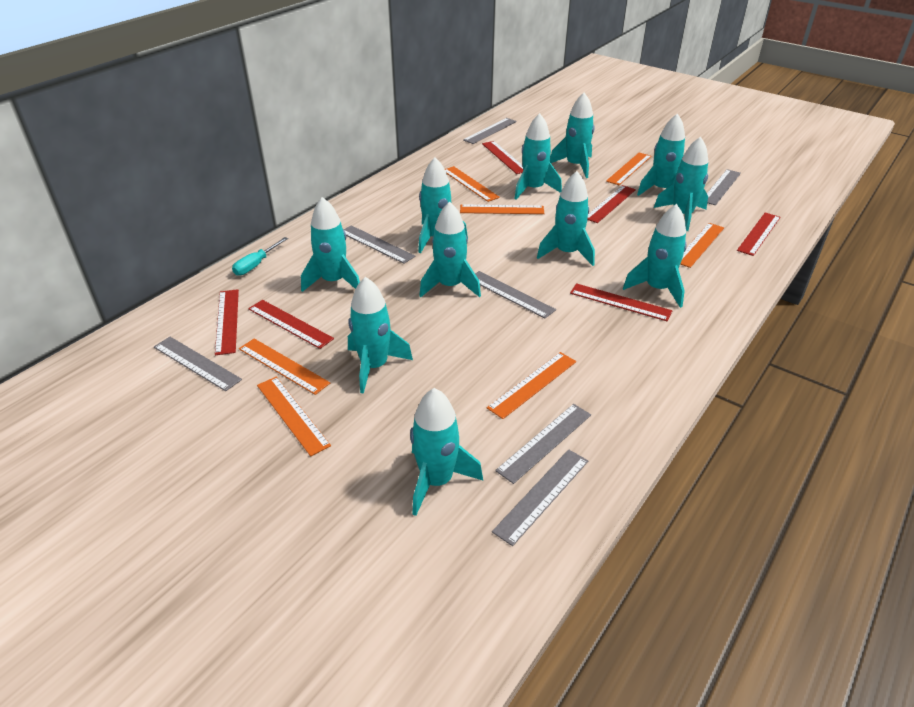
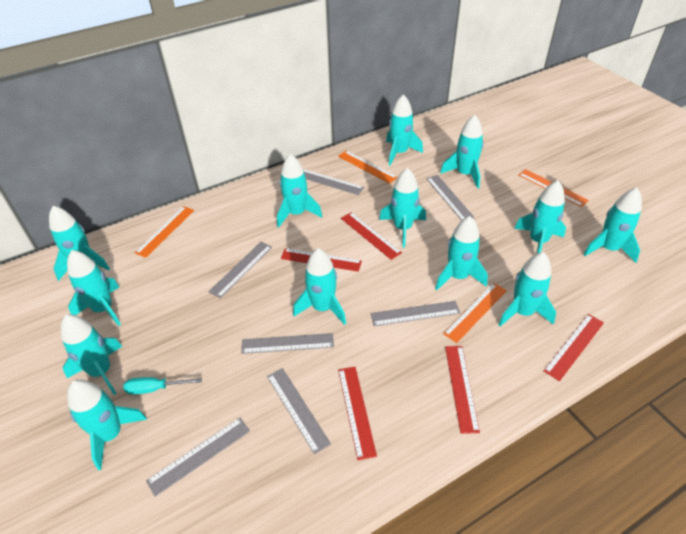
orange ruler: 7 -> 4
red ruler: 6 -> 5
turquoise rocket: 11 -> 13

